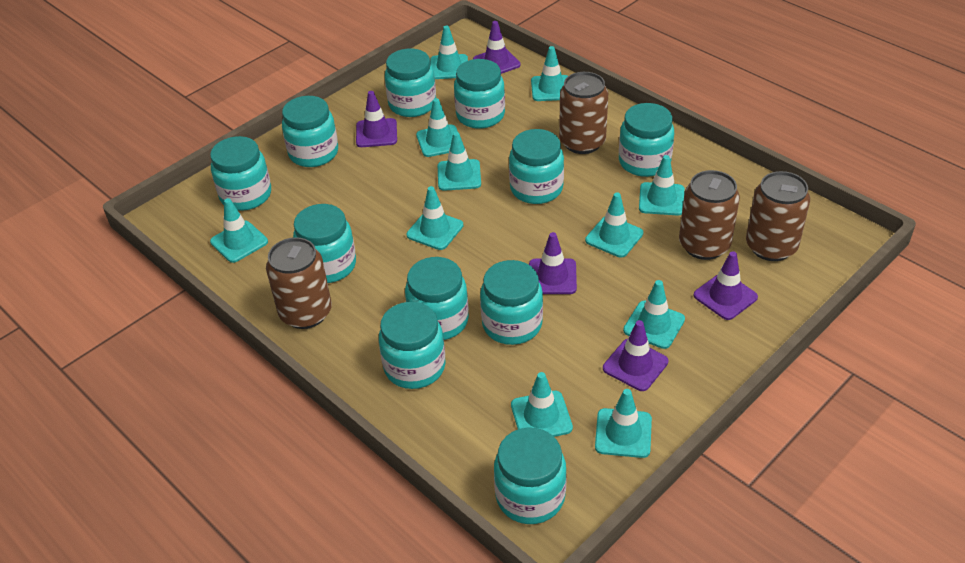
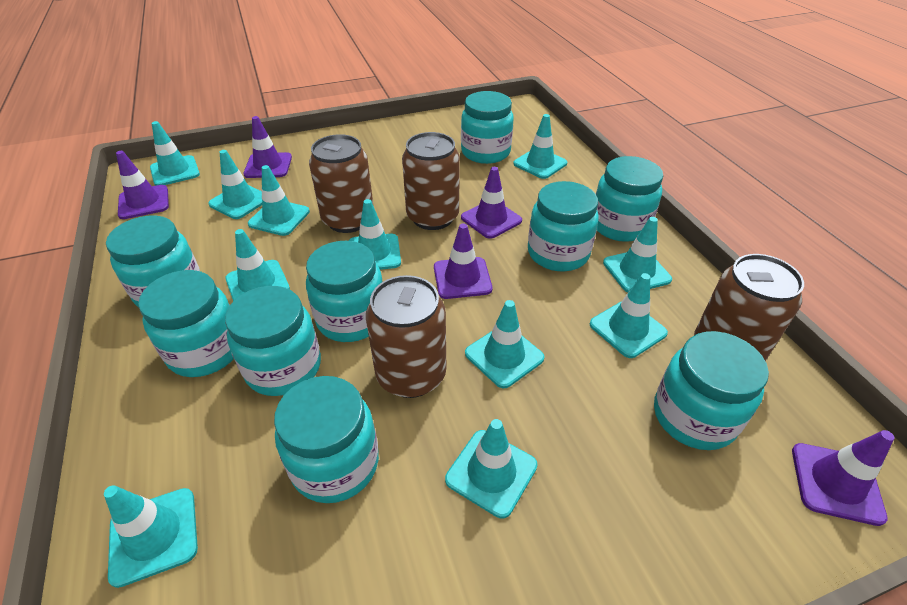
turquoise jar: 11 -> 9

